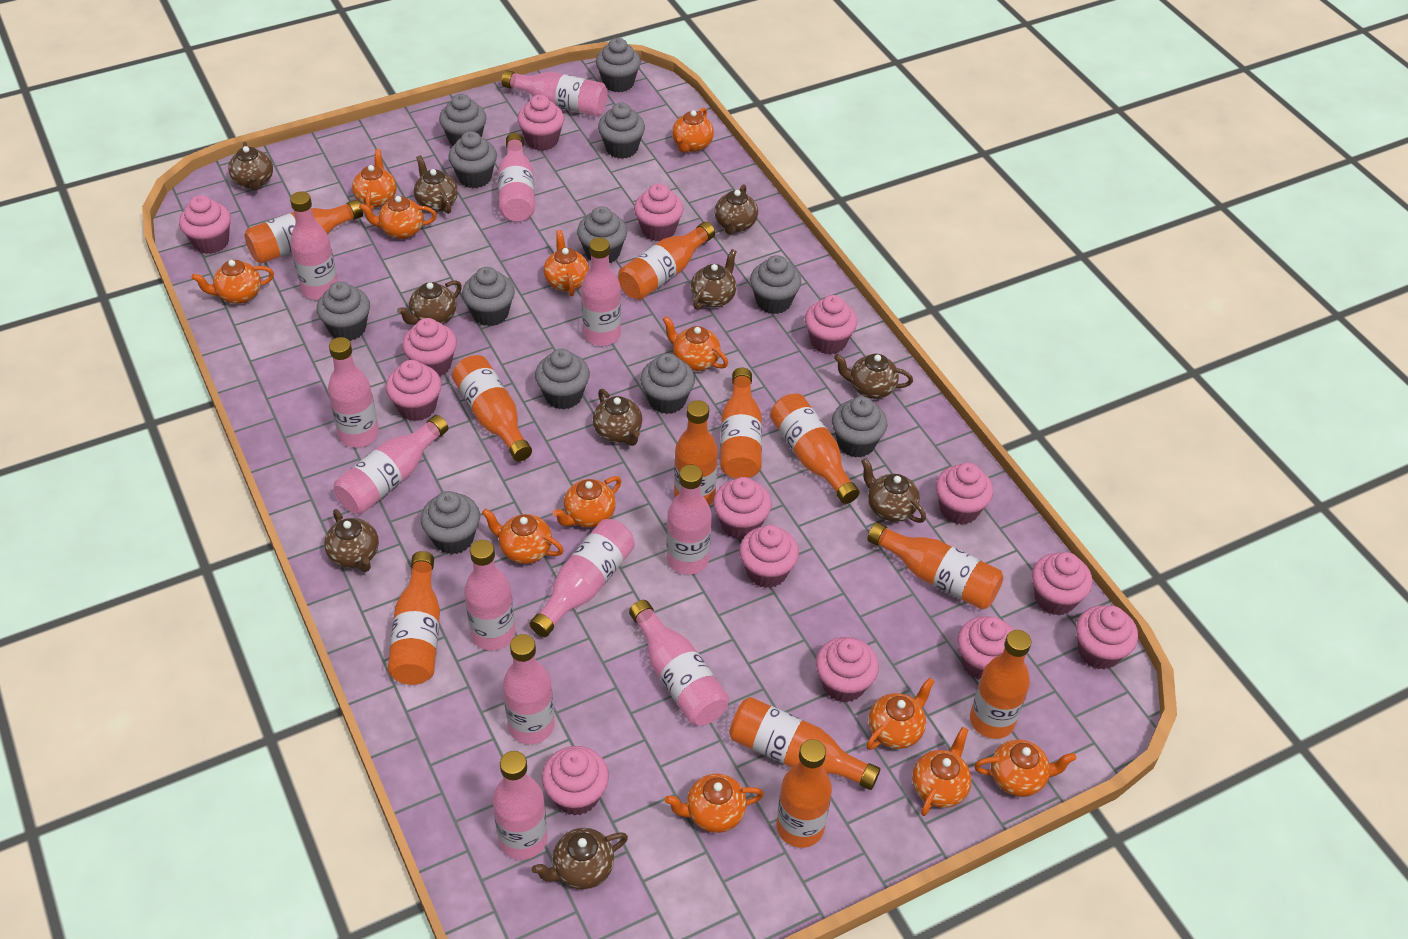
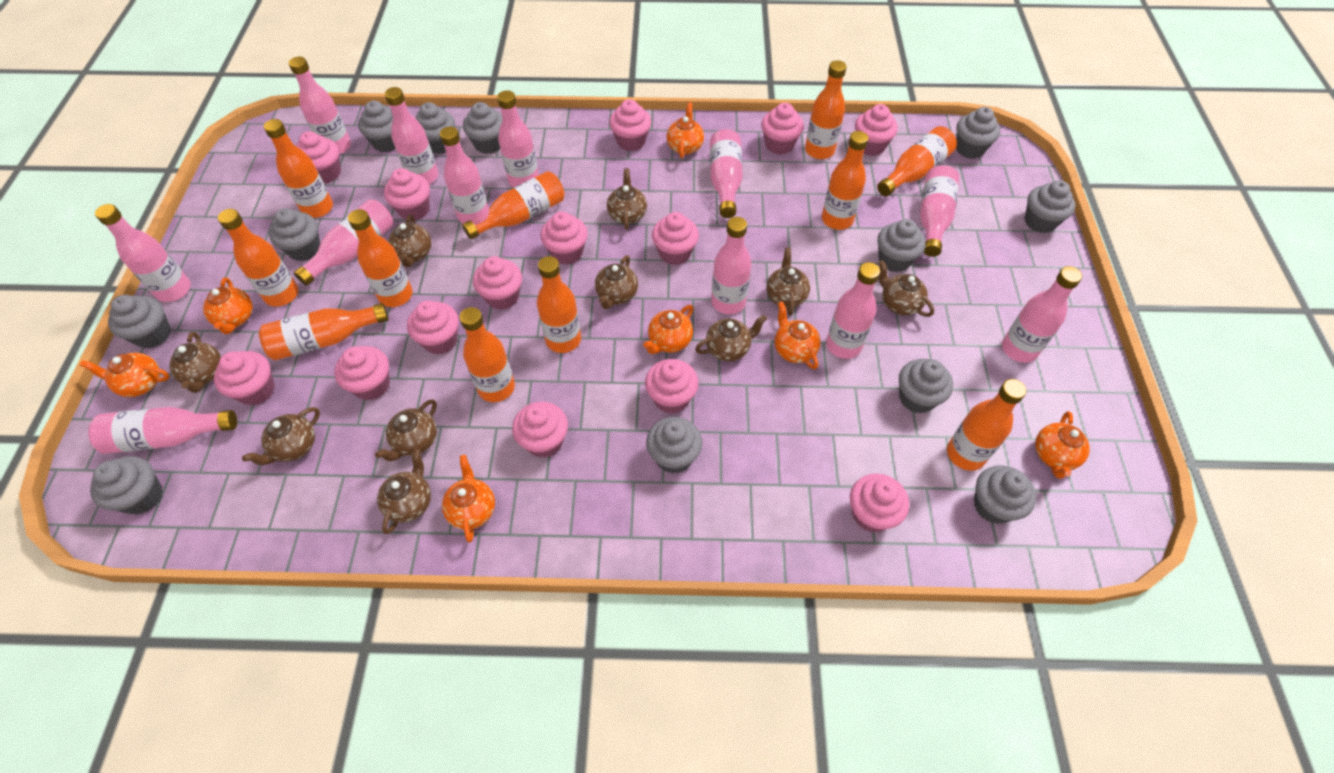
orange teapot: 12 -> 7

